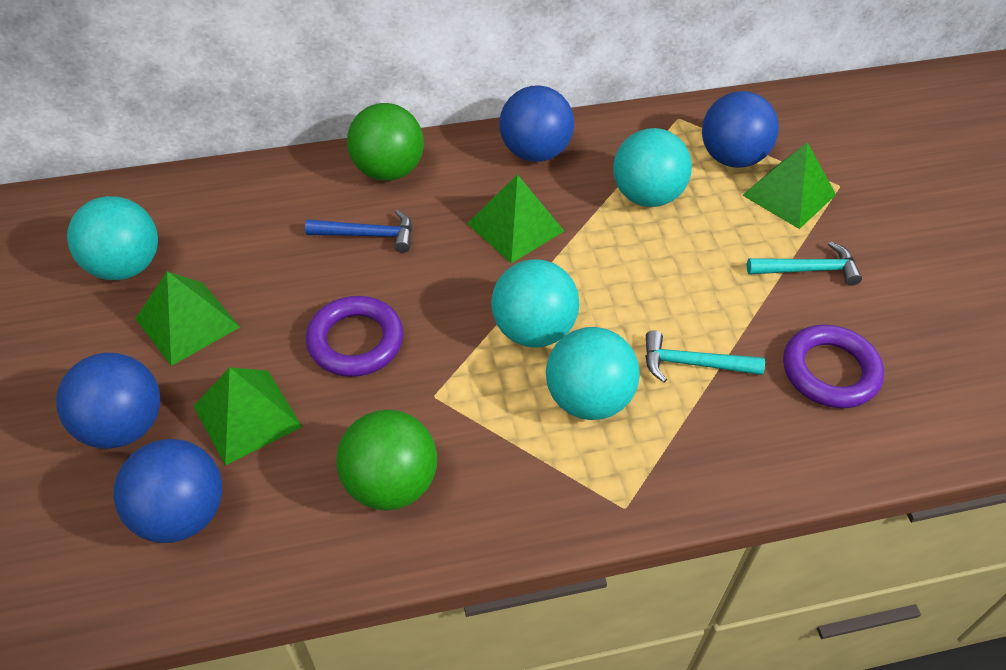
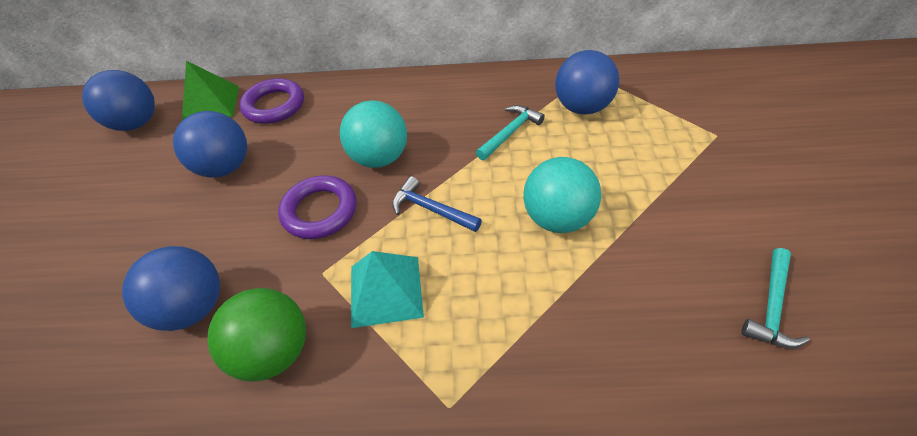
green ball: 2 -> 1
green pyramid: 4 -> 1
turquoise ball: 4 -> 2
turquoise pyramid: 0 -> 1

